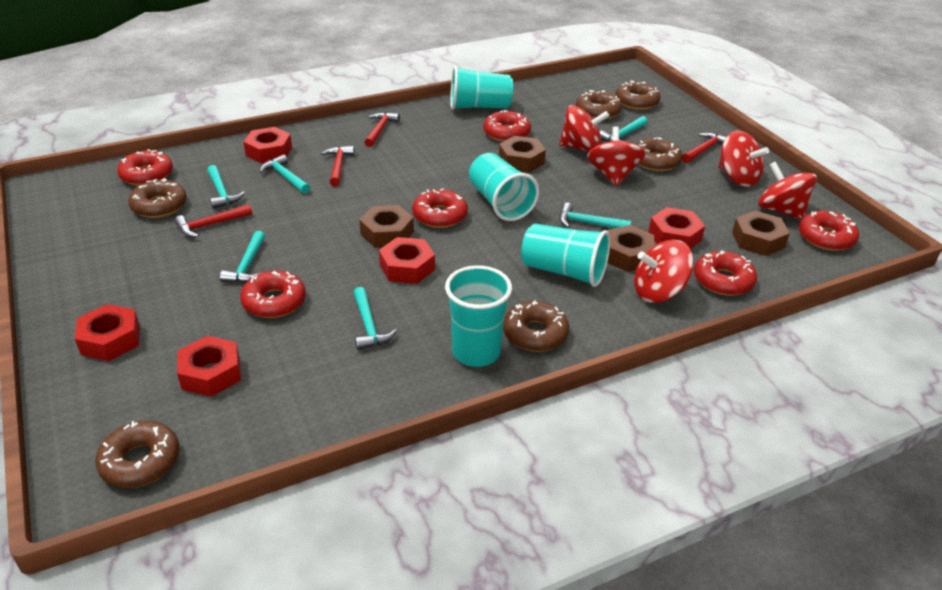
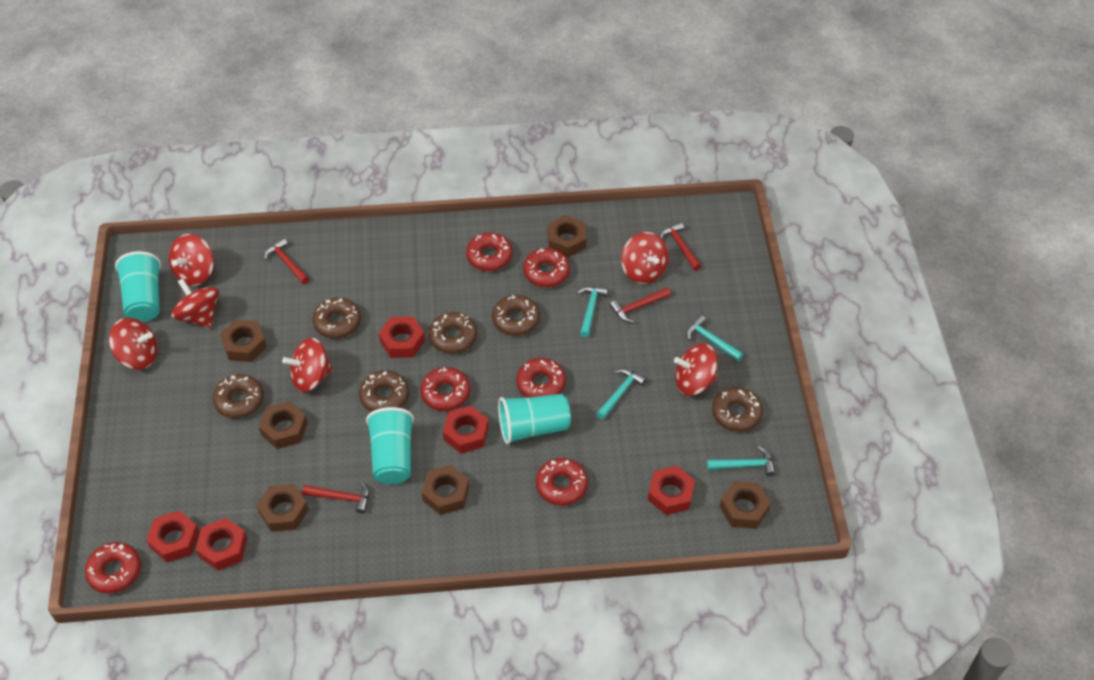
brown nut: 4 -> 6
red spinning top: 5 -> 6
turquoise cup: 4 -> 3
turquoise hammer: 6 -> 4

